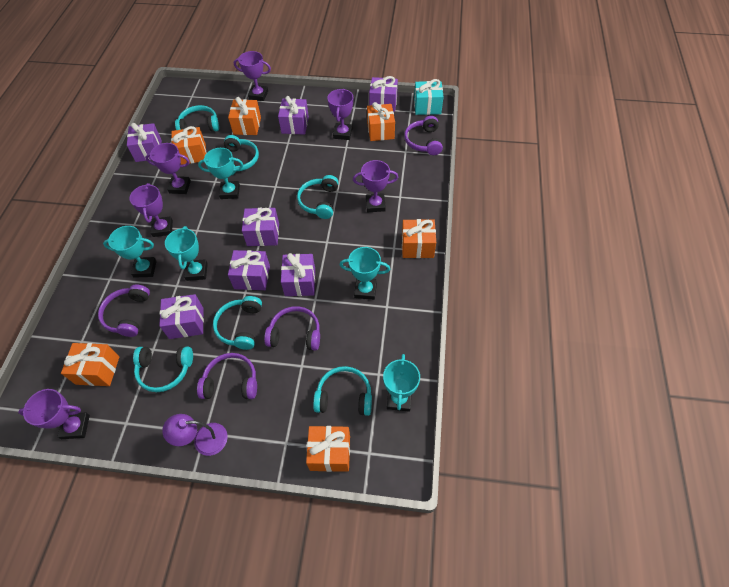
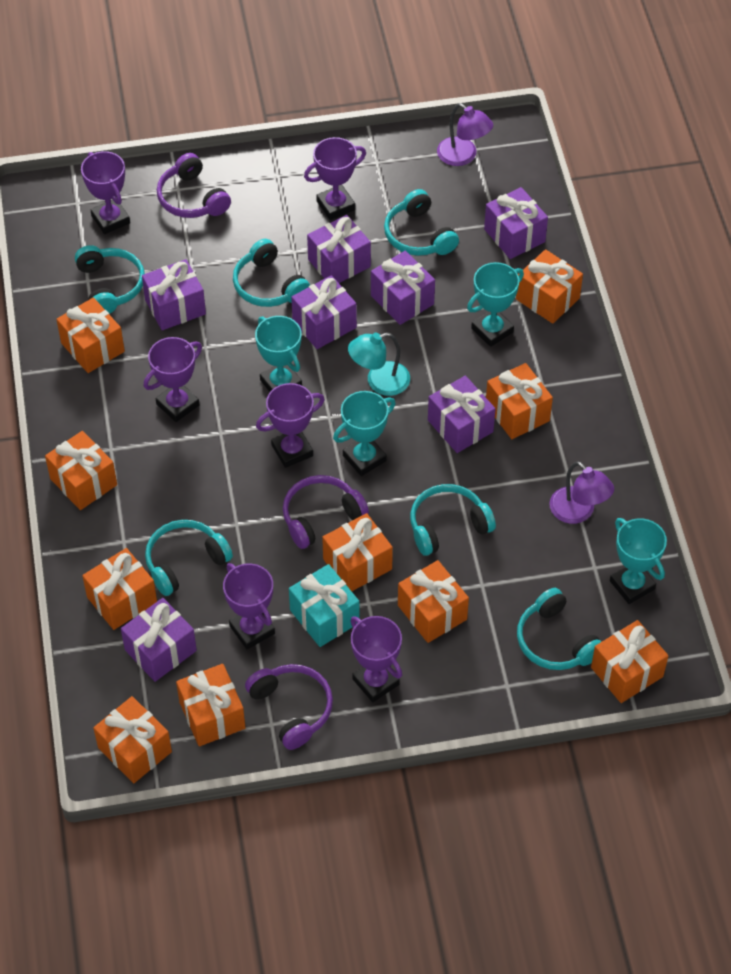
orange gift: 6 -> 10
purple headphones: 4 -> 3
purple lamp: 1 -> 2
turquoise lamp: 0 -> 1
turquoise trophy: 5 -> 4

